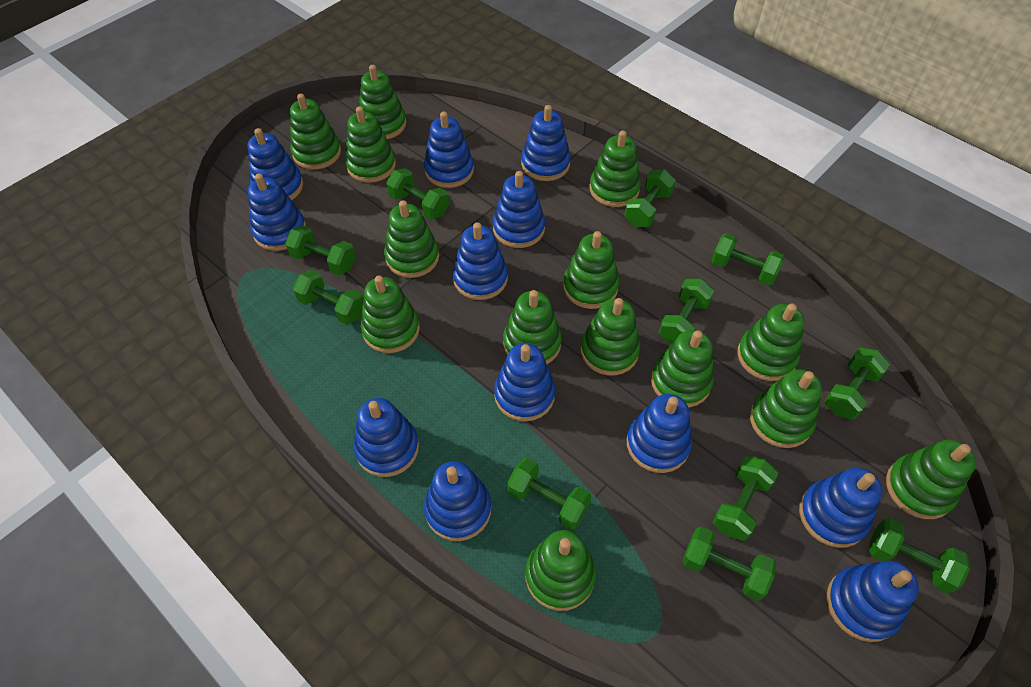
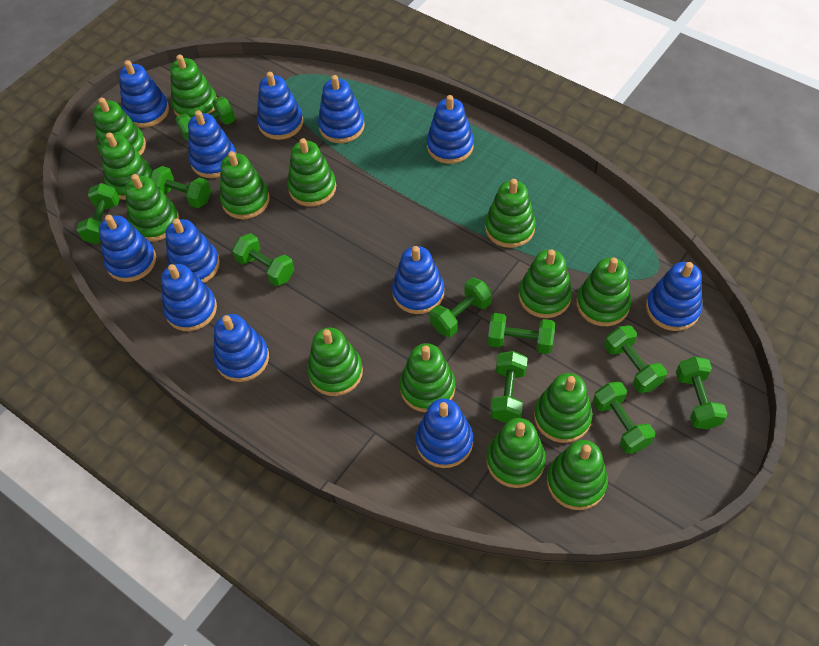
green dumbbell: 11 -> 10

